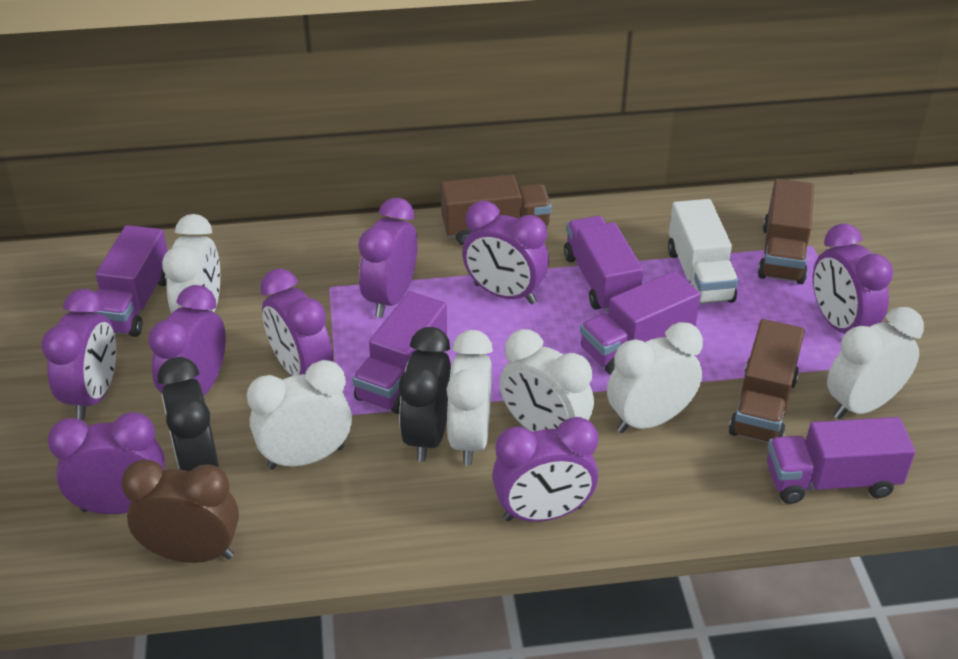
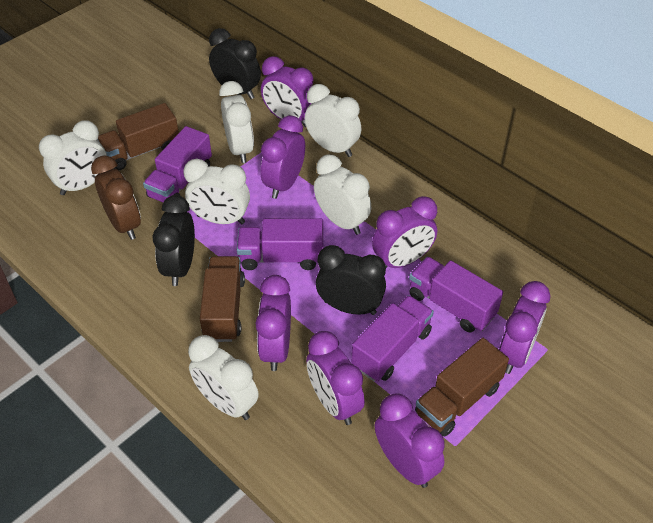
black clock: 2 -> 3
purple clock: 8 -> 7
purple truck: 5 -> 4
white truck: 1 -> 0

